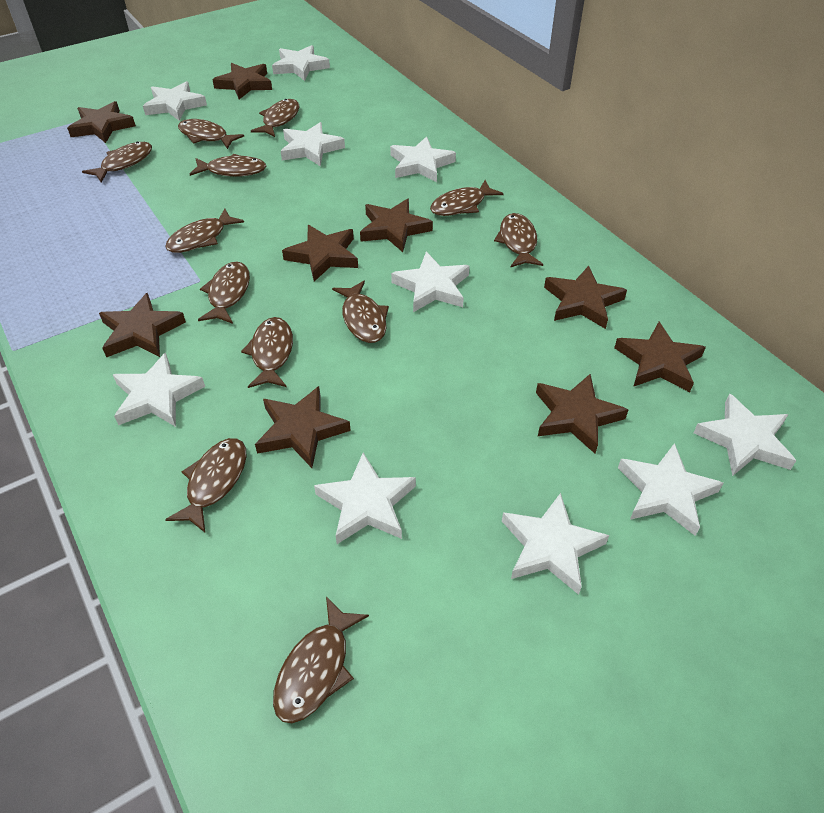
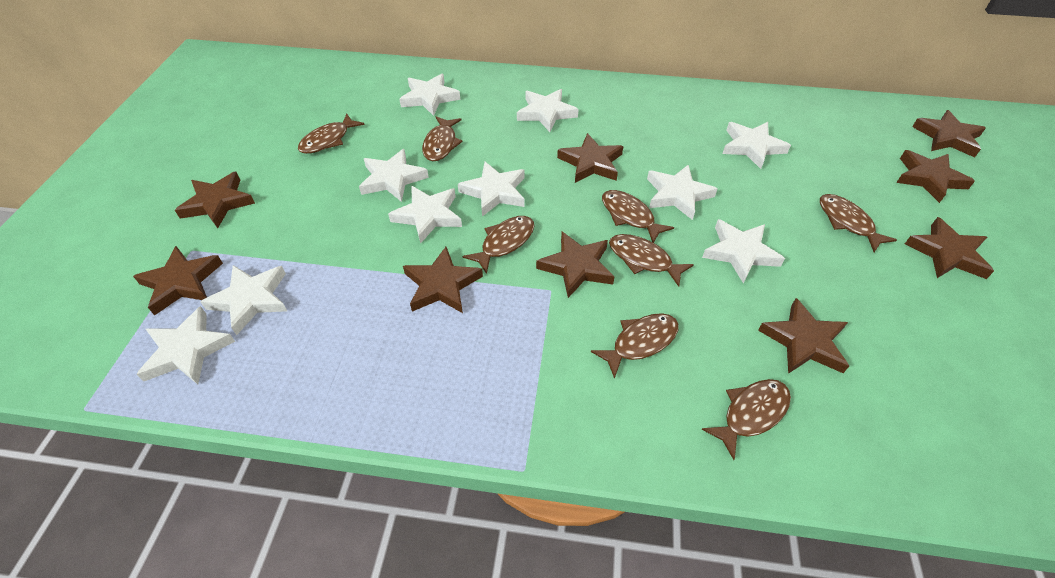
brown fish: 12 -> 8

